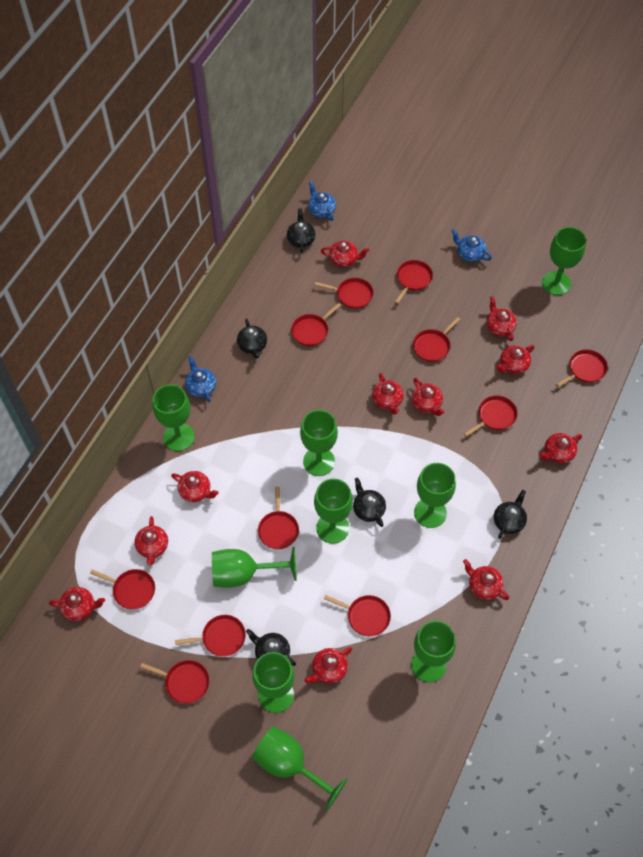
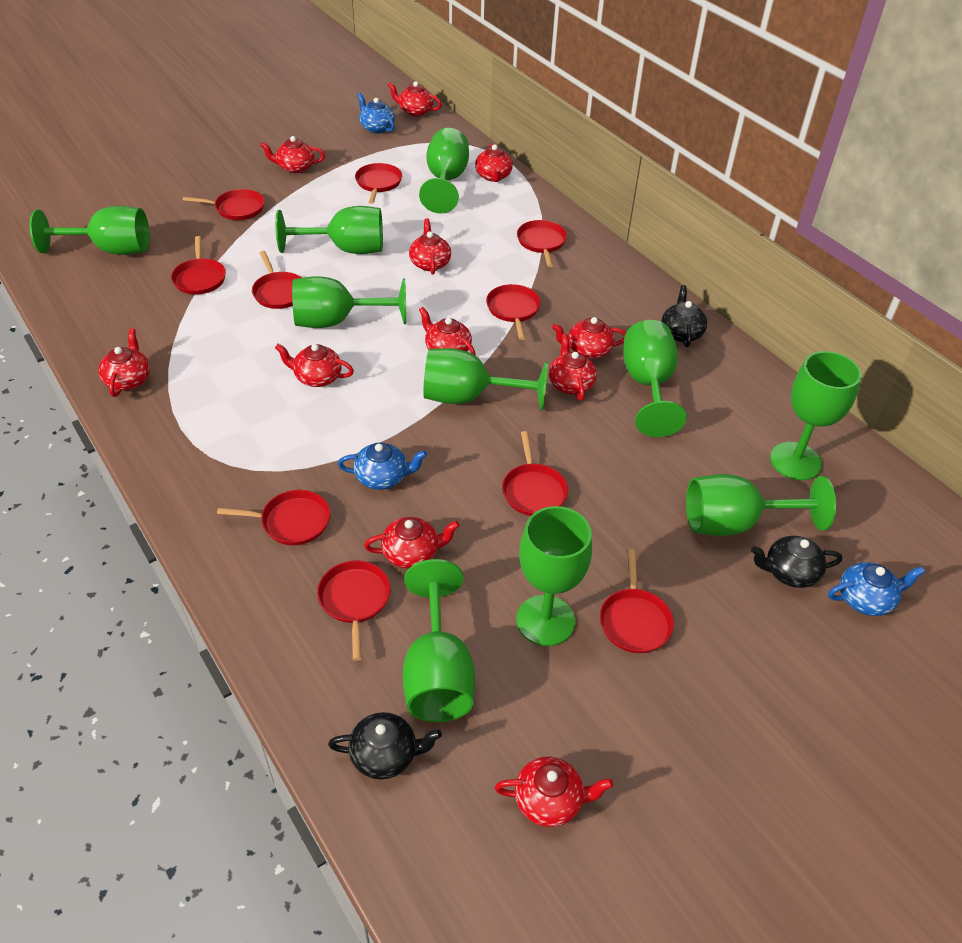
black teapot: 5 -> 3
green goblet: 9 -> 10
red pan: 11 -> 10

